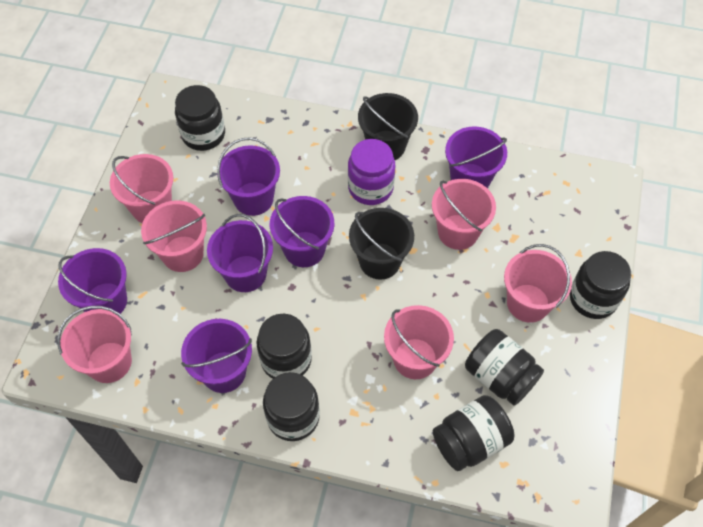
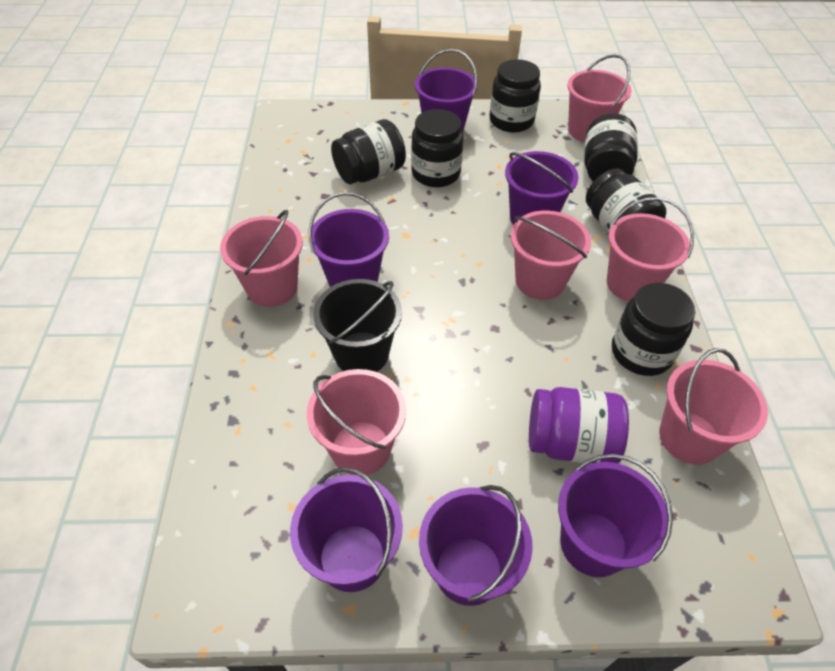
black bucket: 2 -> 1

